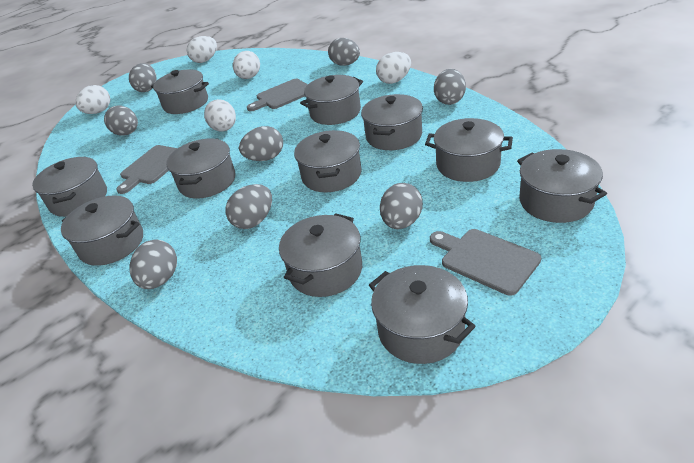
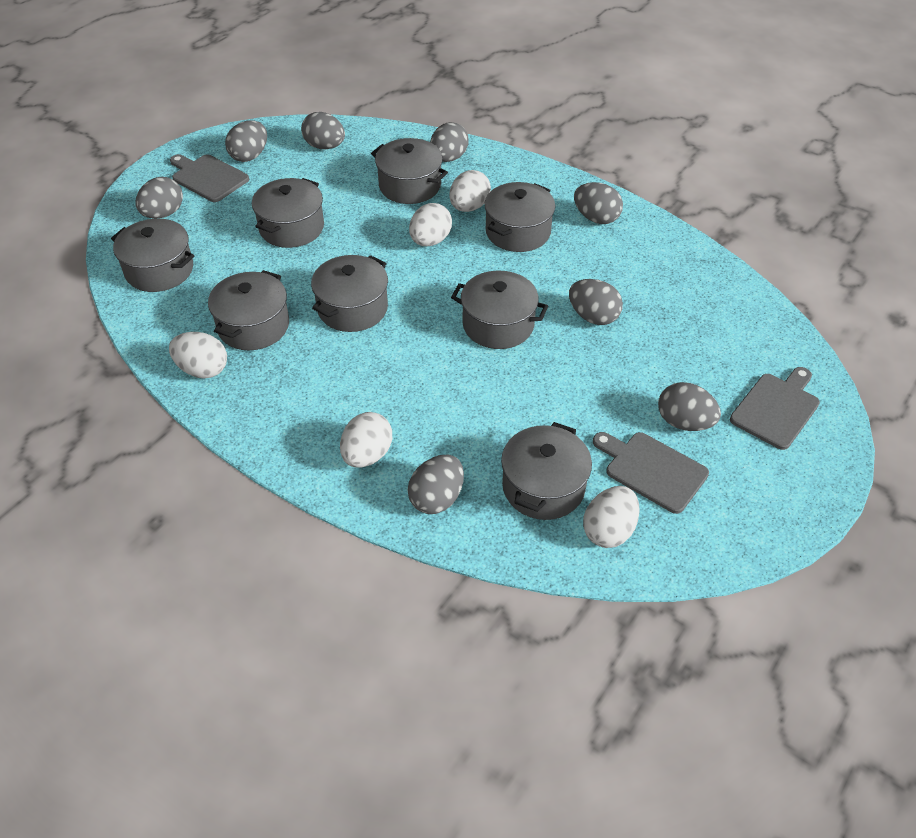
grey pot: 11 -> 8

